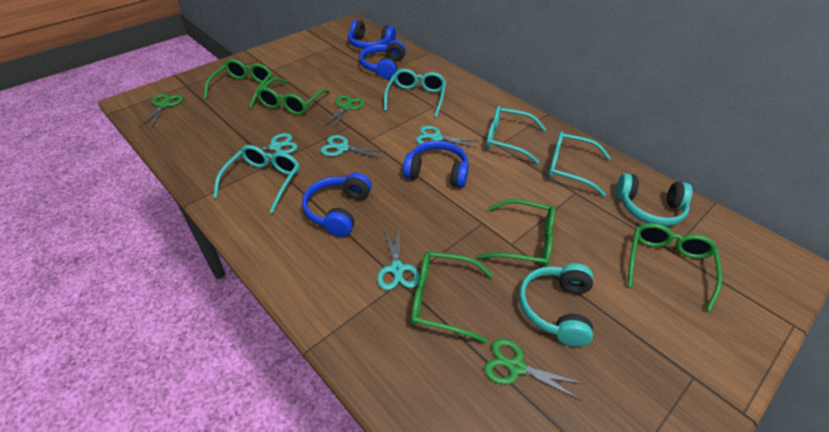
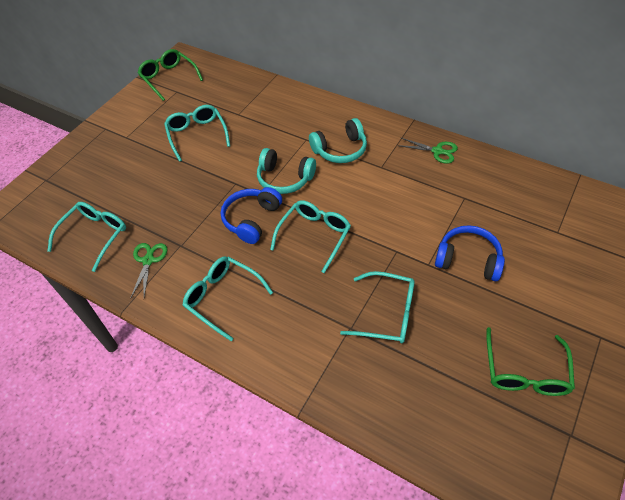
blue headphones: 4 -> 2
green glasses: 5 -> 2
green scissors: 3 -> 2
turquoise glasses: 4 -> 5
turquoise scissors: 4 -> 0

